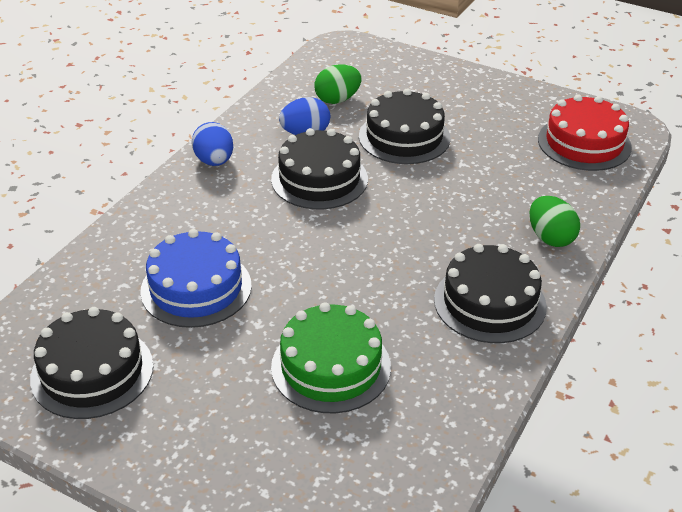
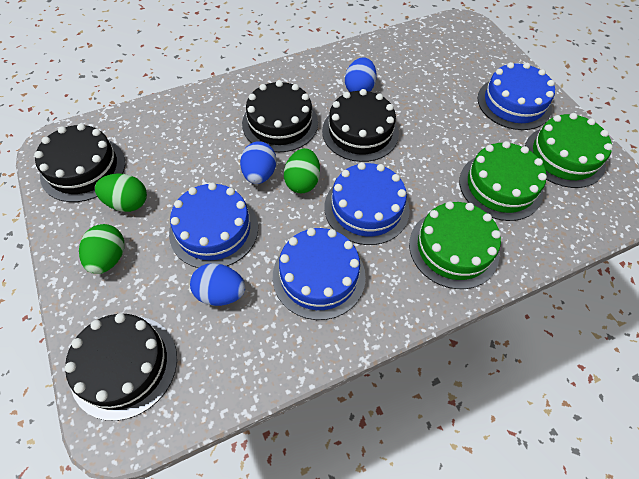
blue cake: 1 -> 4
blue egg: 2 -> 3
green cake: 1 -> 3
green egg: 2 -> 3
red cake: 1 -> 0

